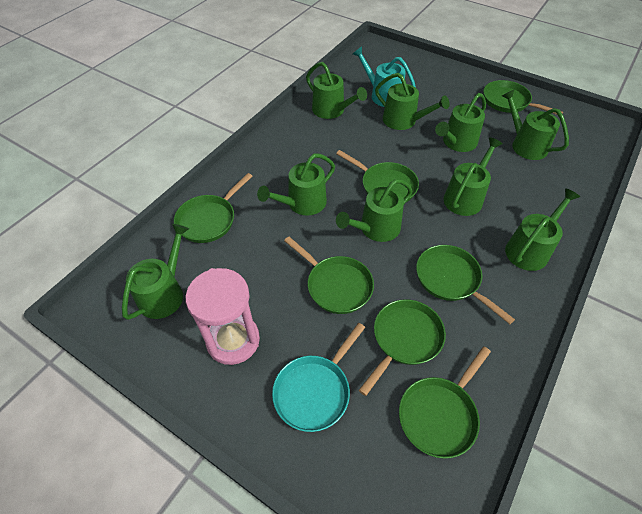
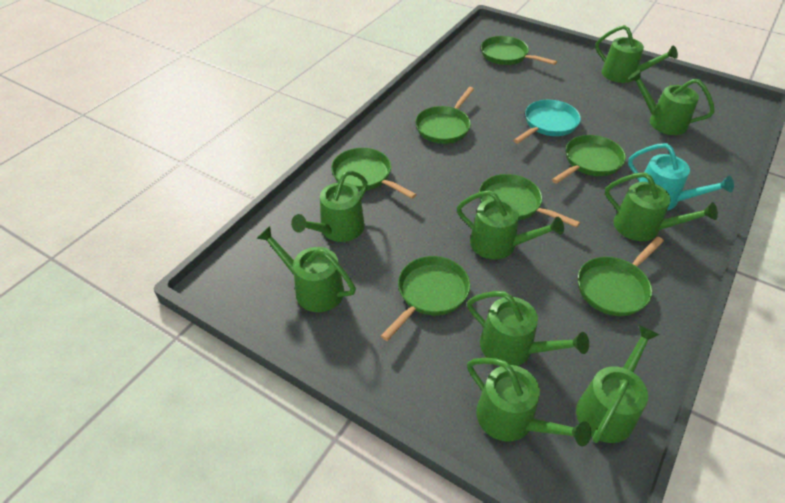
pink hourglass: 1 -> 0

